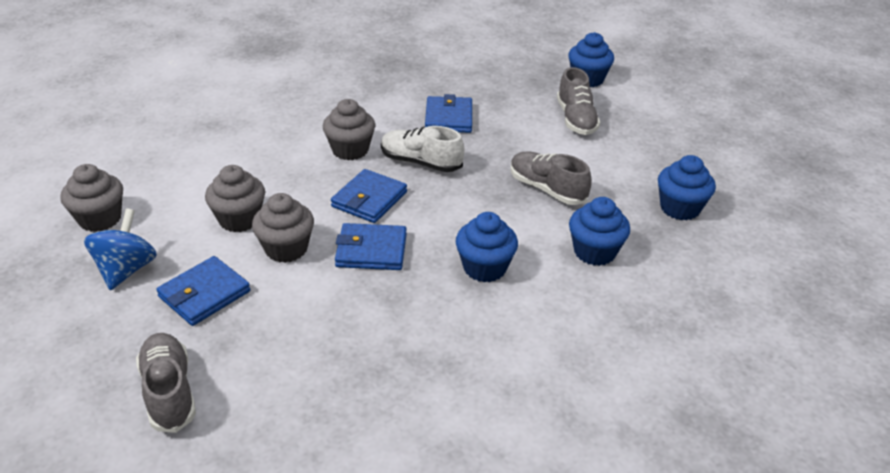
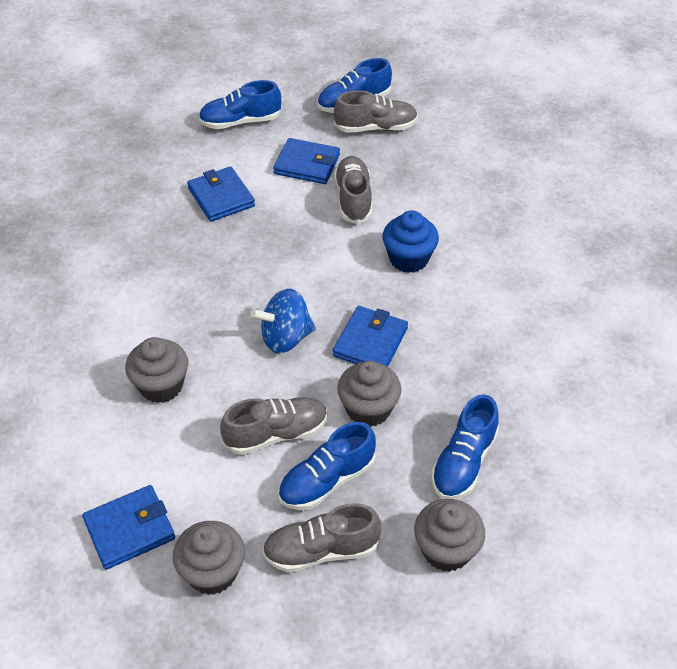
blue cupcake: 4 -> 1
blue shoe: 0 -> 4
grey shoe: 3 -> 4
white shoe: 1 -> 0

